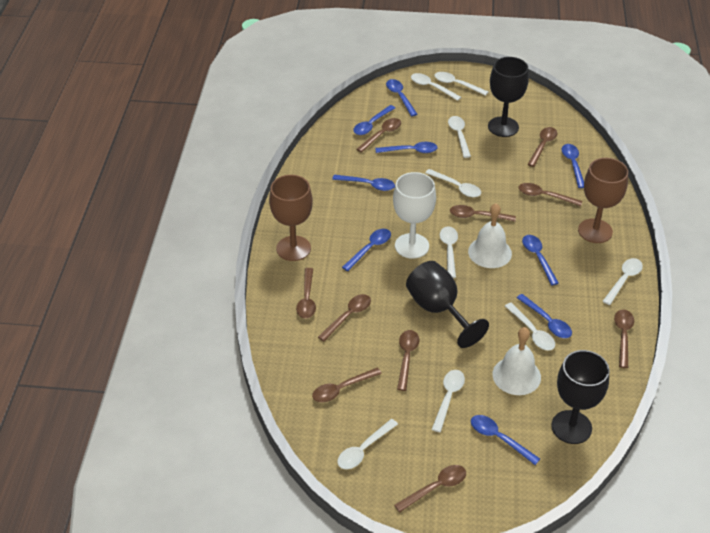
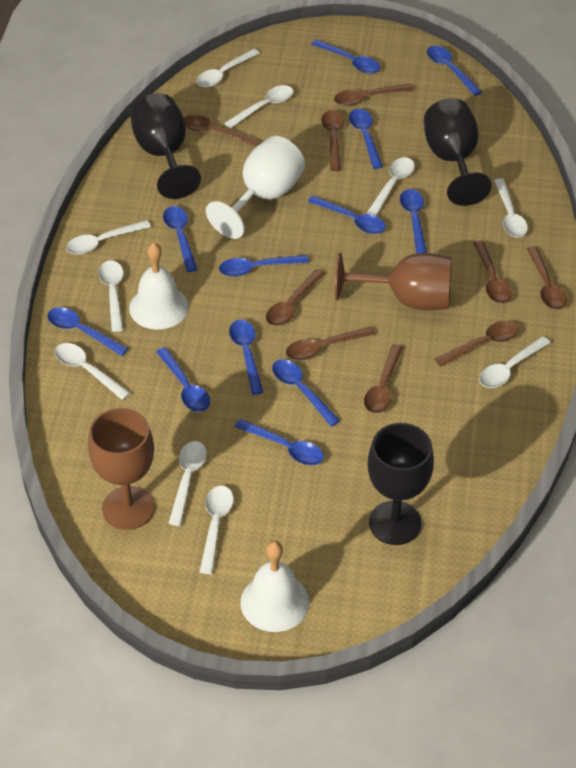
blue spoon: 9 -> 12
brown spoon: 10 -> 9
white spoon: 9 -> 10

